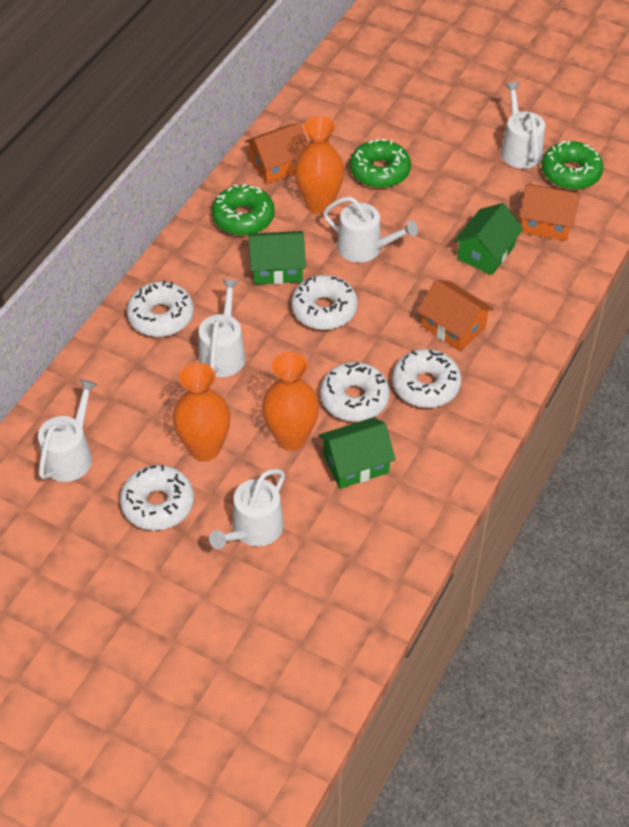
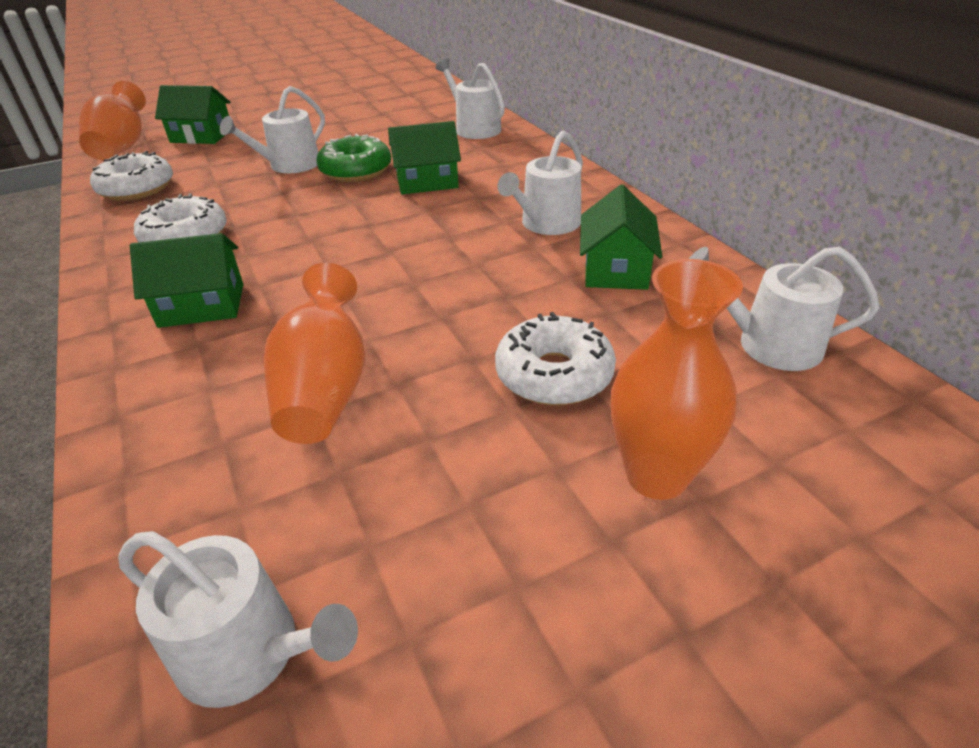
green donut: 3 -> 1
green house: 3 -> 4
orange house: 3 -> 0
white donut: 5 -> 3

